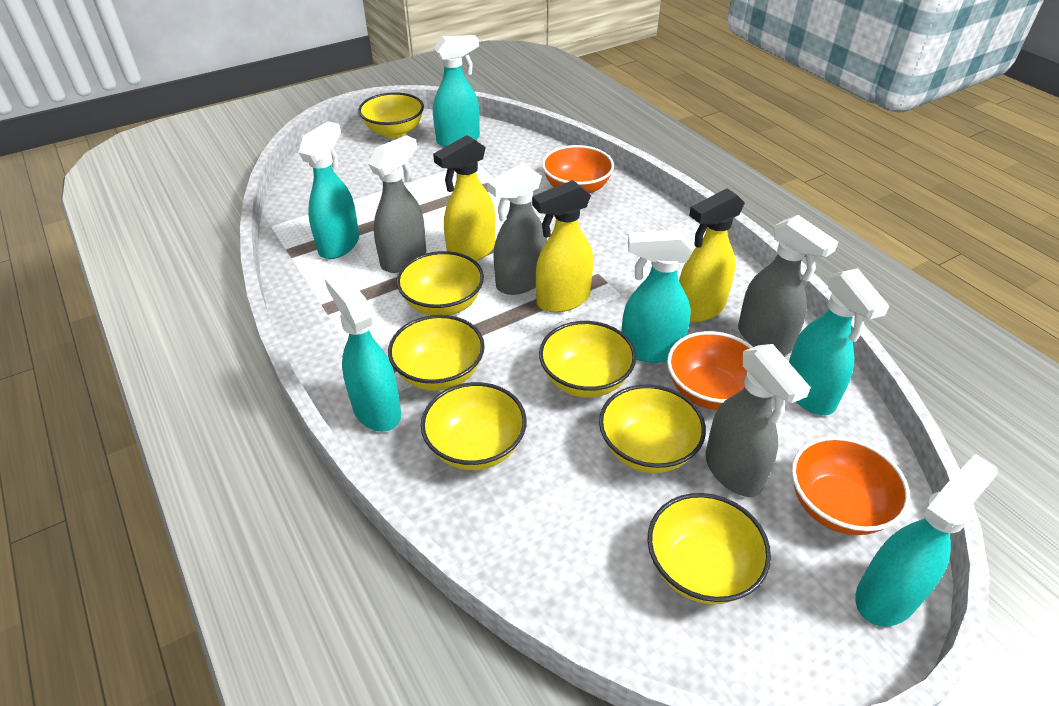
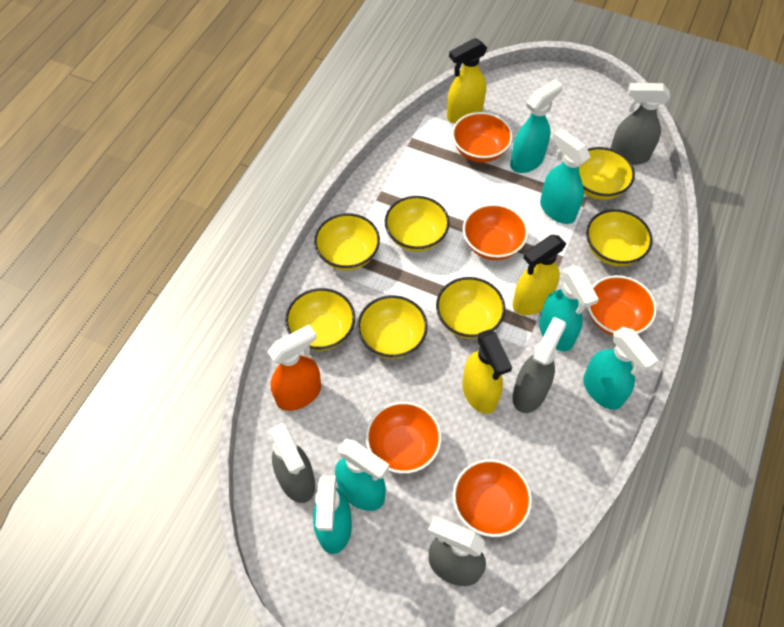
orange bowl: 3 -> 5
orange spray bottle: 0 -> 1

